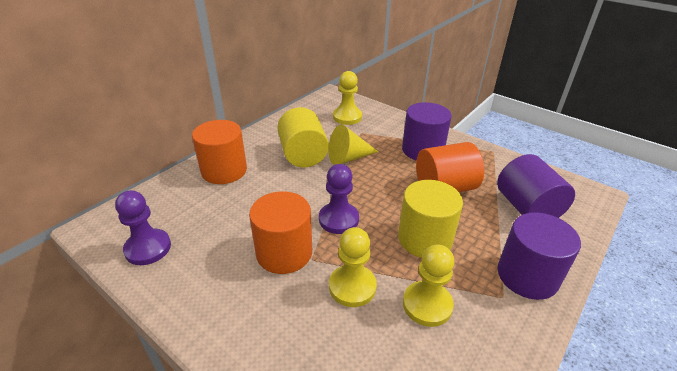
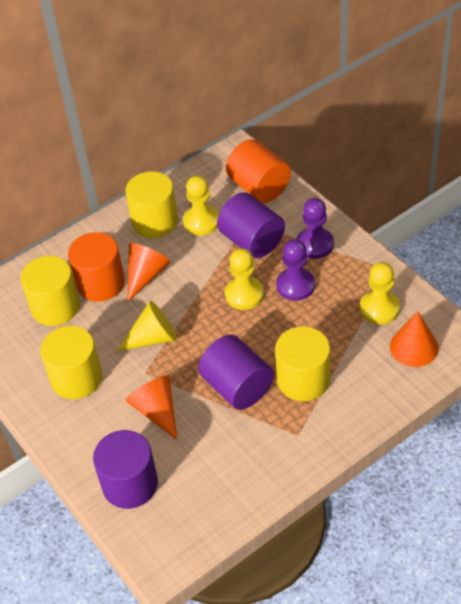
orange cone: 0 -> 3
orange cylinder: 3 -> 2
yellow cylinder: 2 -> 4

